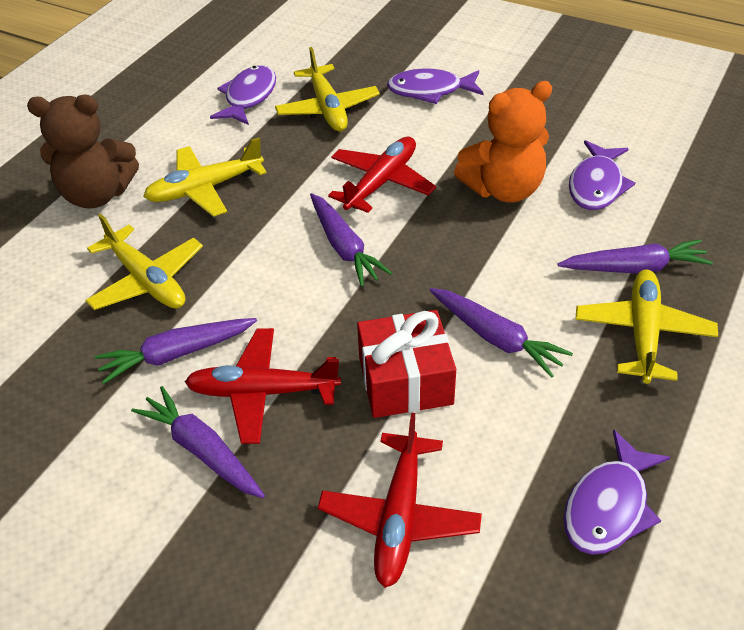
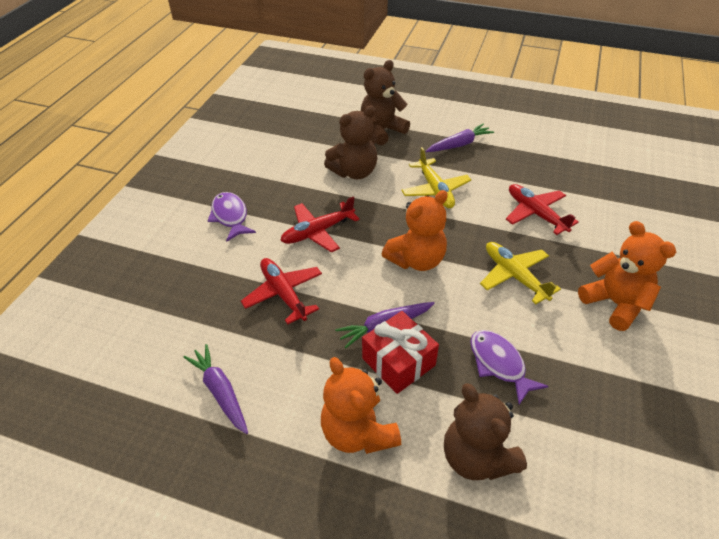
brown teddy bear: 1 -> 3
orange teddy bear: 1 -> 3
purple carrot: 5 -> 3
purple fish: 4 -> 2
yellow plane: 4 -> 2

